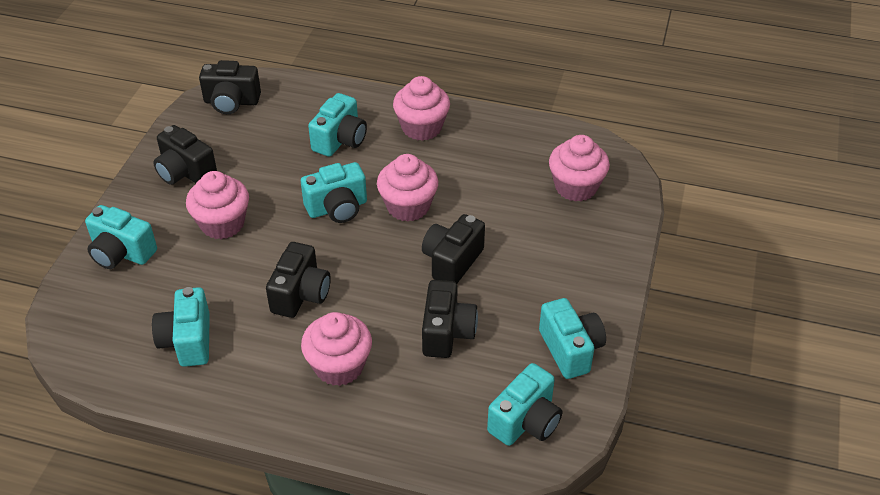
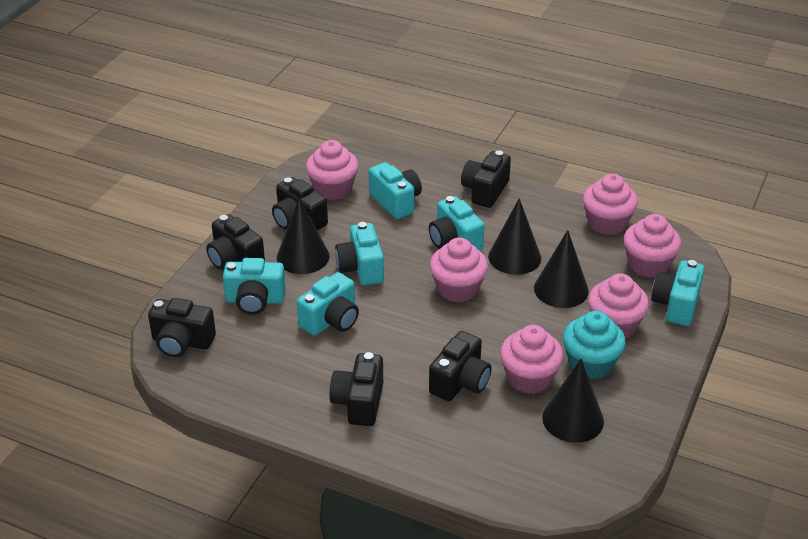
black camera: 5 -> 6
black cone: 0 -> 4
pink cupcake: 5 -> 6
turquoise cupcake: 0 -> 1

